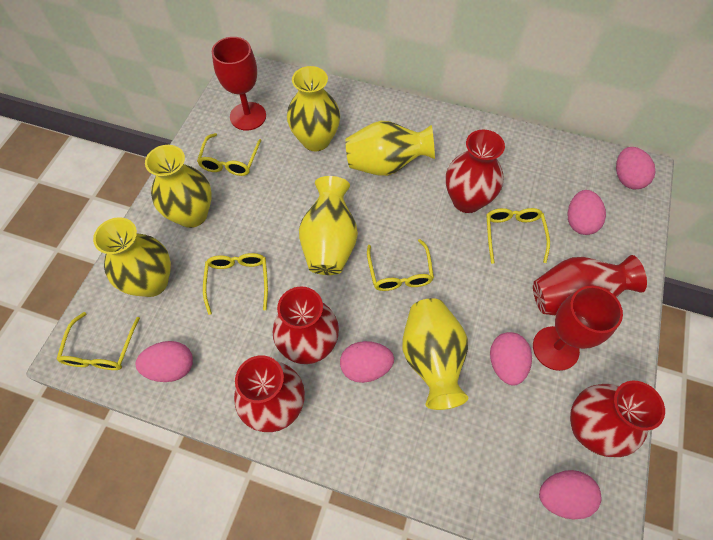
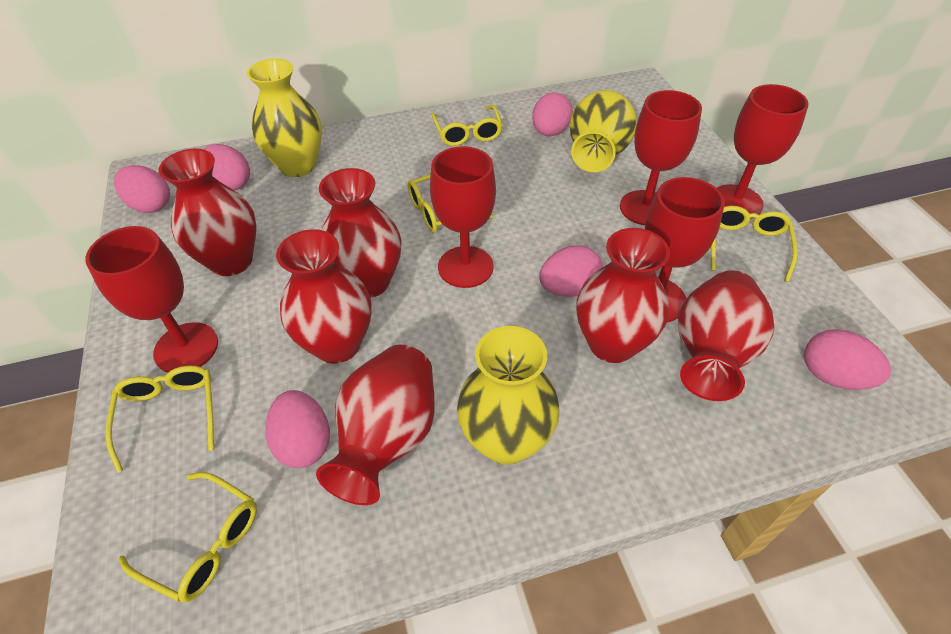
red goblet: 2 -> 5
red vase: 5 -> 6
yellow vase: 6 -> 3

